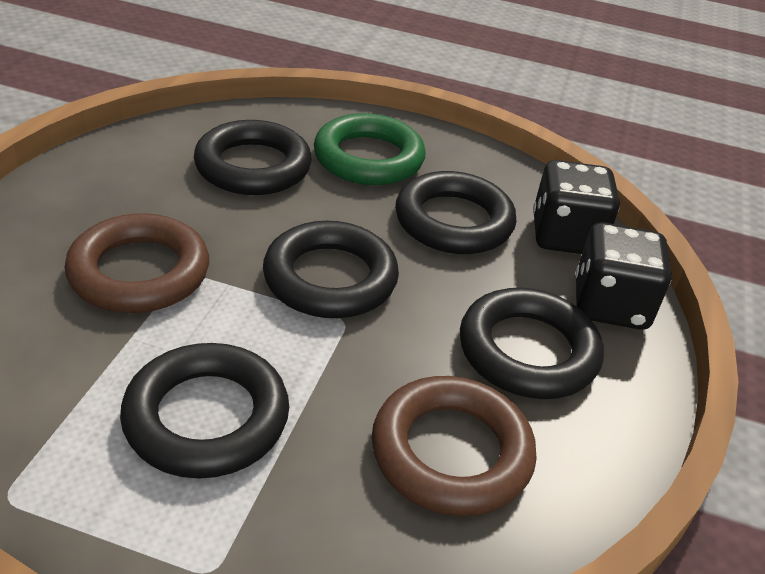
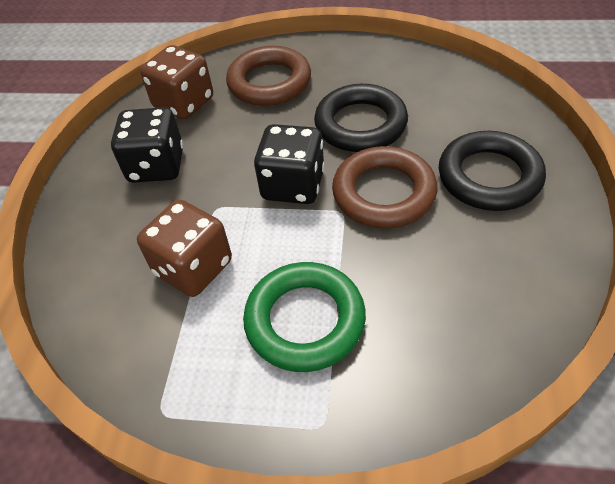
black ring: 5 -> 2
brown dice: 0 -> 2

